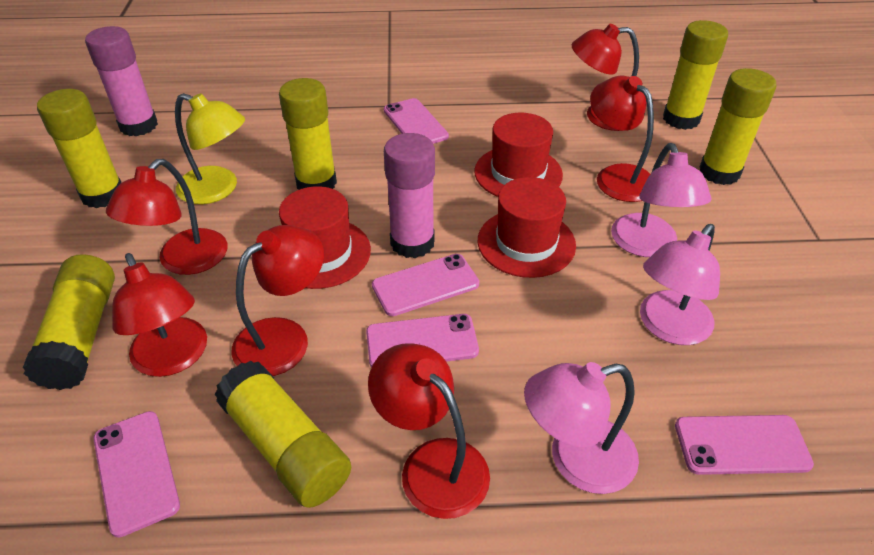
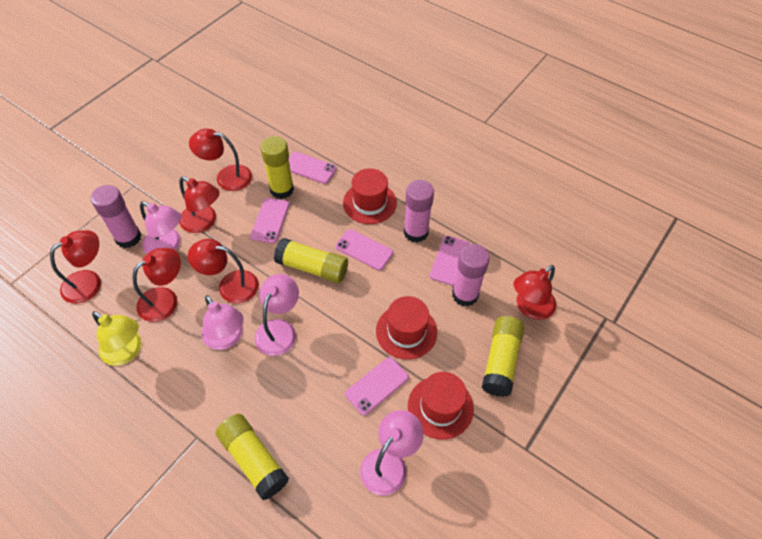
pink glue stick: 2 -> 3
pink lamp: 3 -> 4
yellow glue stick: 6 -> 4

